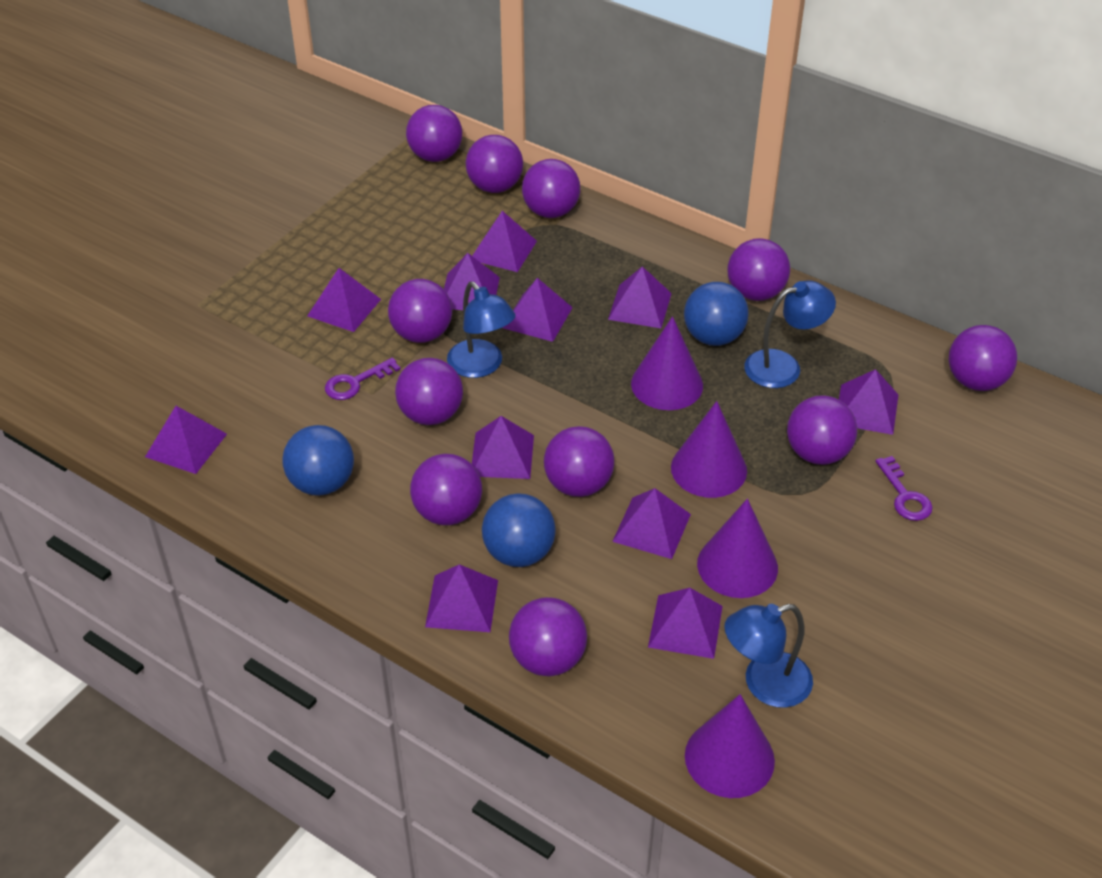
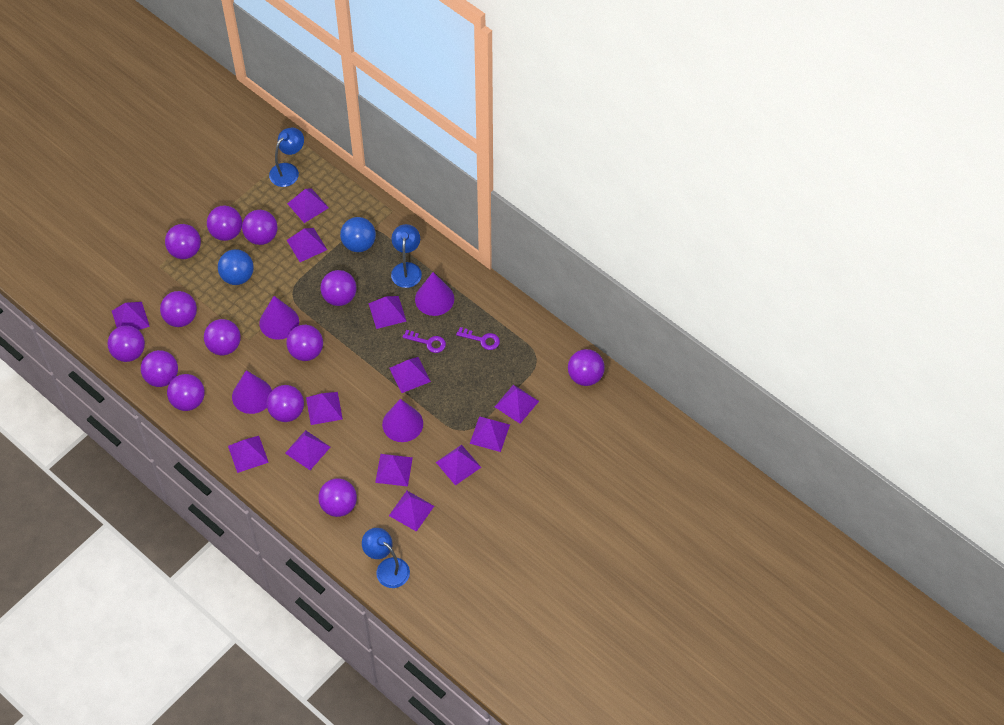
blue ball: 3 -> 2
purple ball: 11 -> 13
purple pyramid: 11 -> 13

